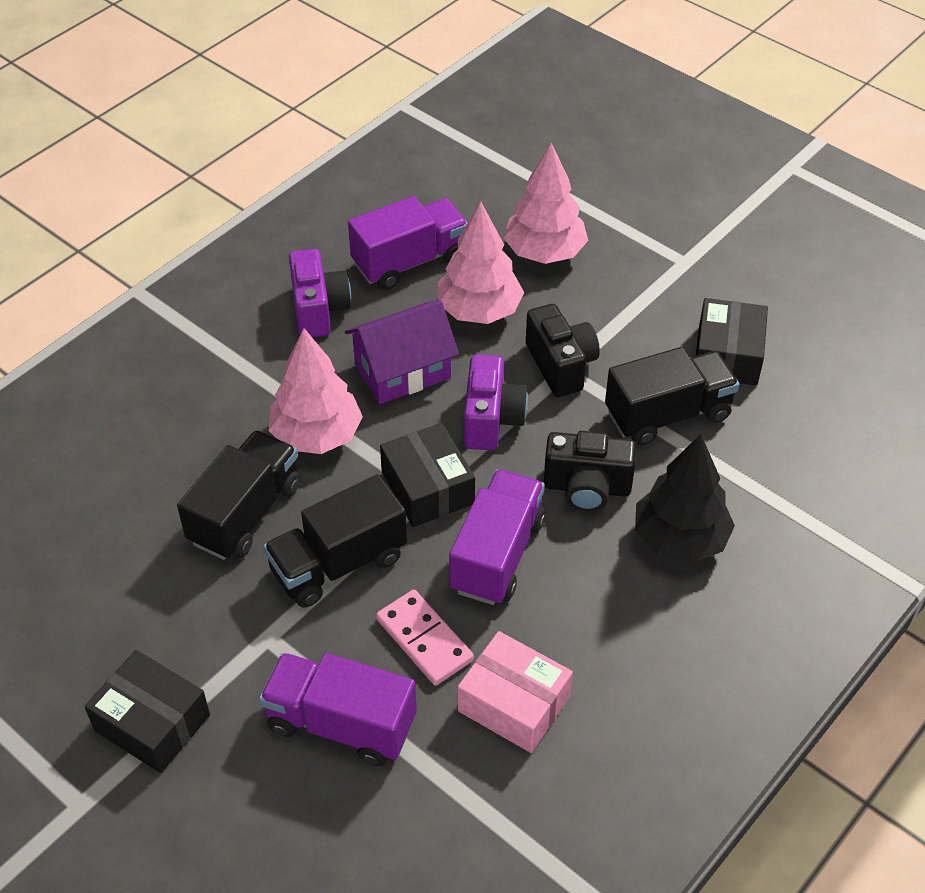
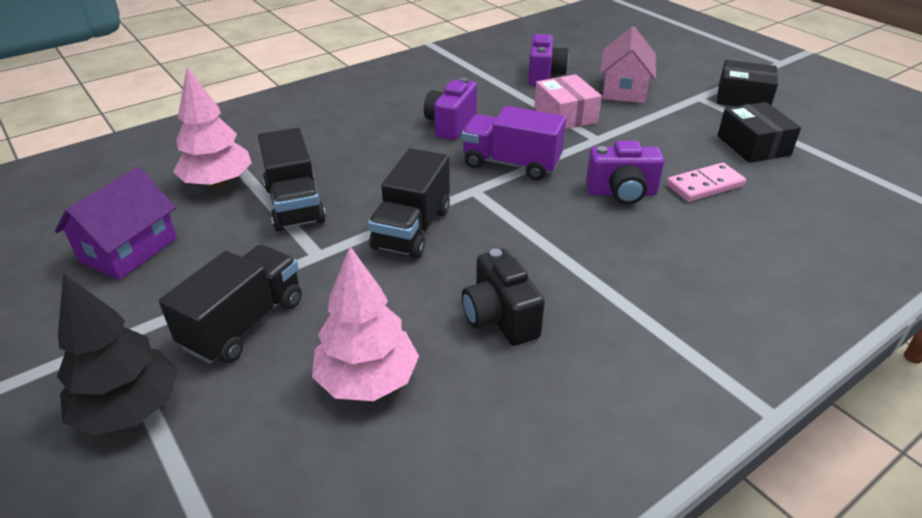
black box: 3 -> 2
black camera: 2 -> 1
pink house: 0 -> 1
pink tree: 3 -> 2
purple camera: 2 -> 3
purple truck: 3 -> 1

